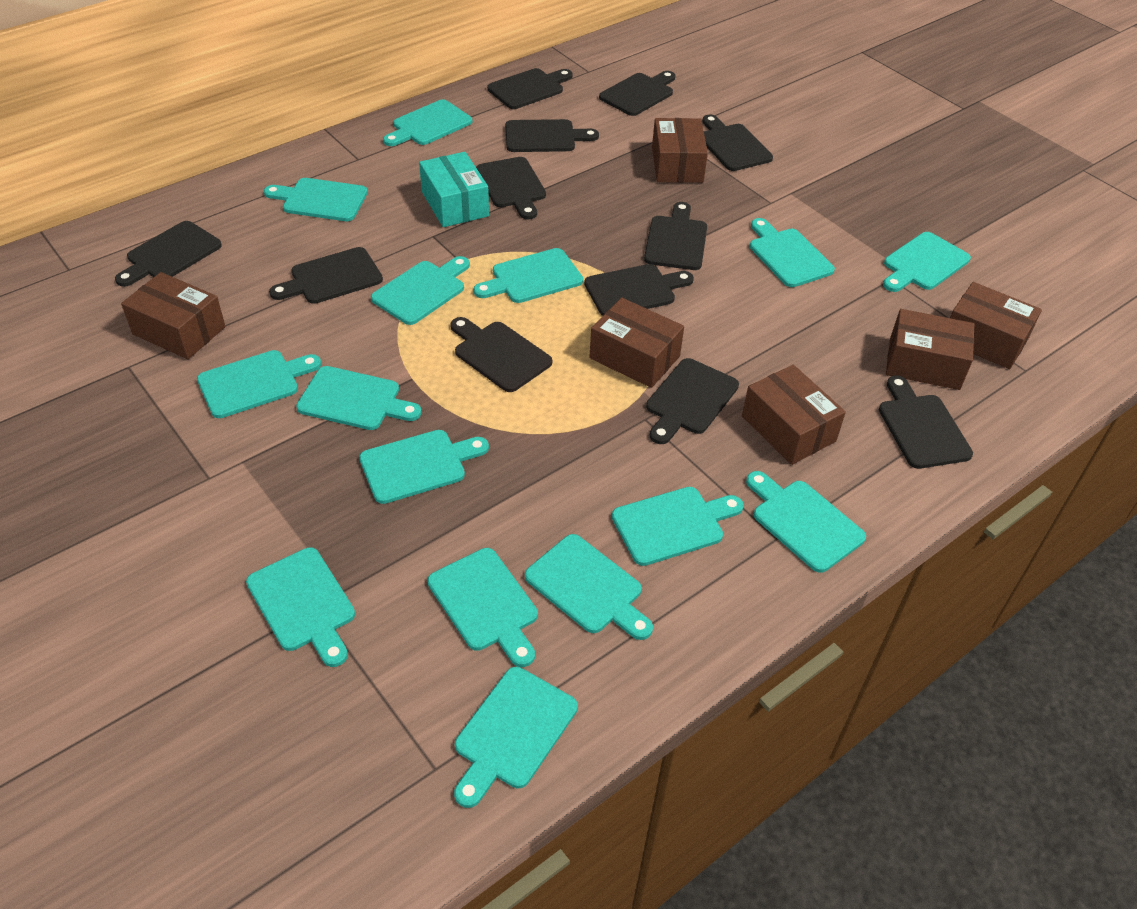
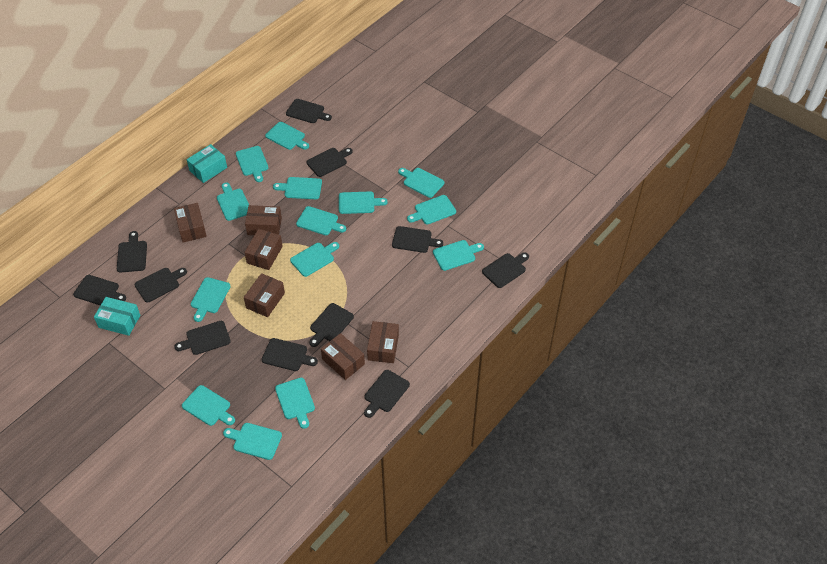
black cutting board: 12 -> 11
turquoise box: 1 -> 2
turquoise cutting board: 15 -> 14

